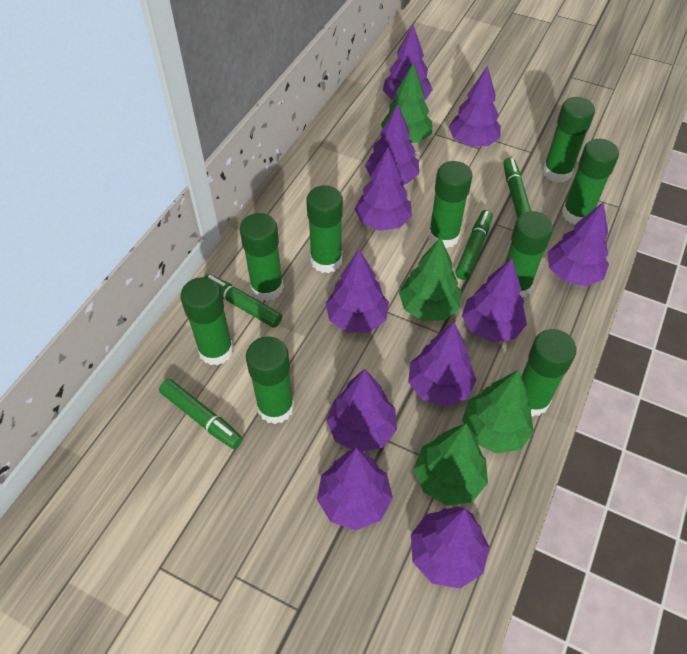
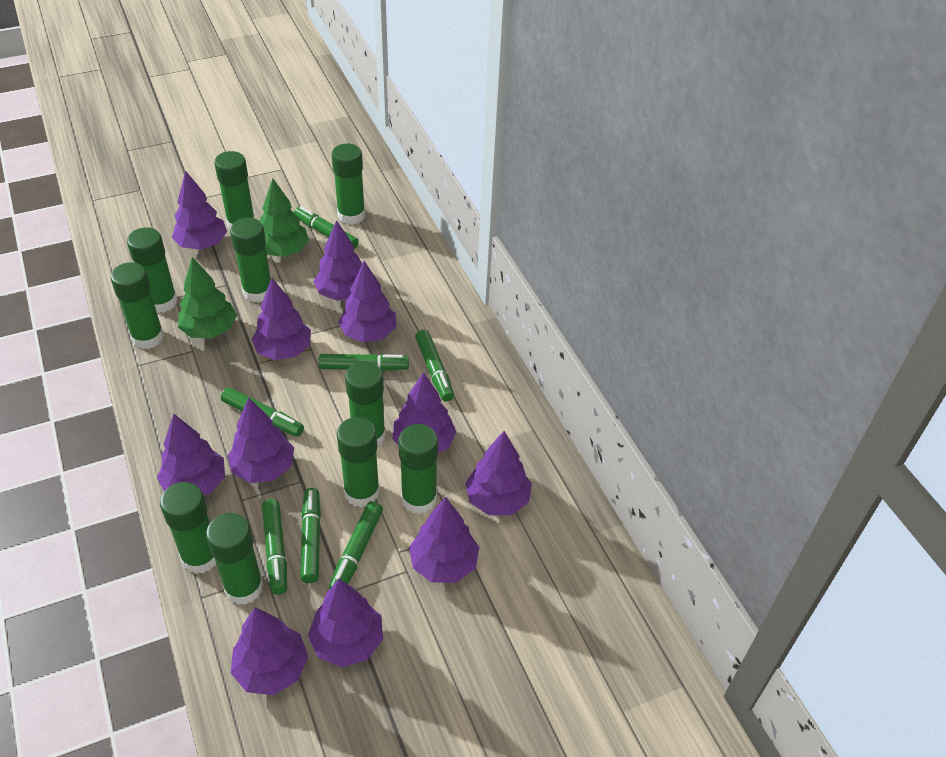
green glue stick: 9 -> 10
green marker: 4 -> 7
green tree: 4 -> 2

